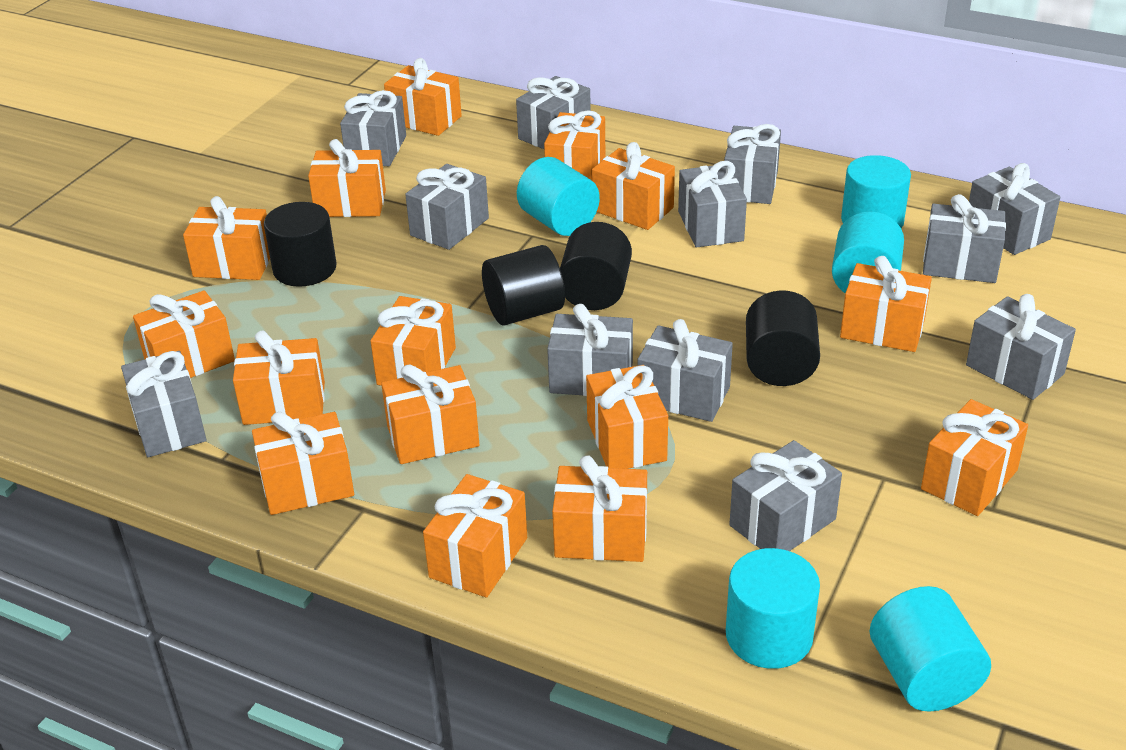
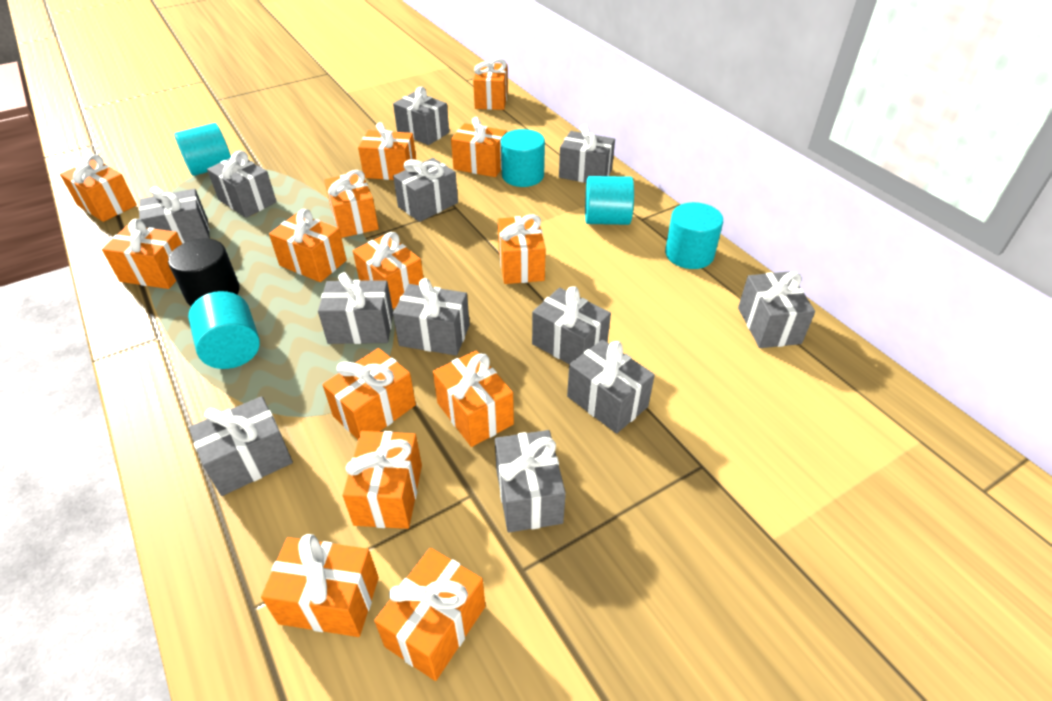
black cylinder: 4 -> 1
orange gift: 15 -> 14

